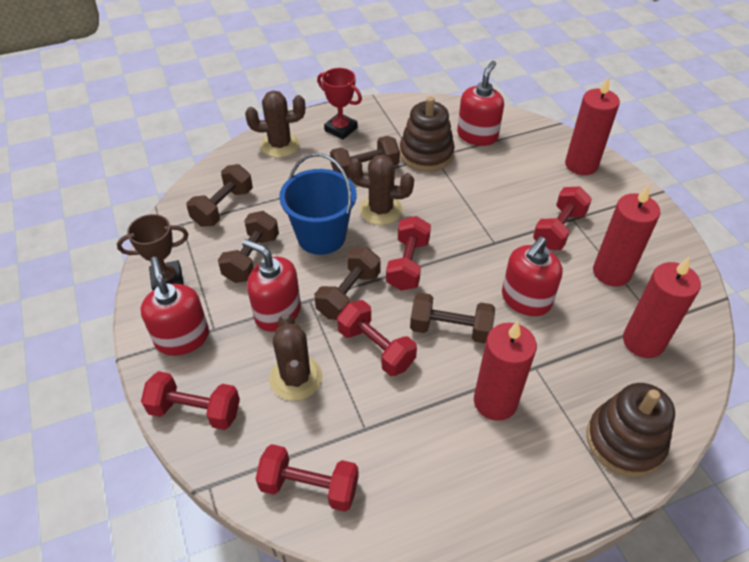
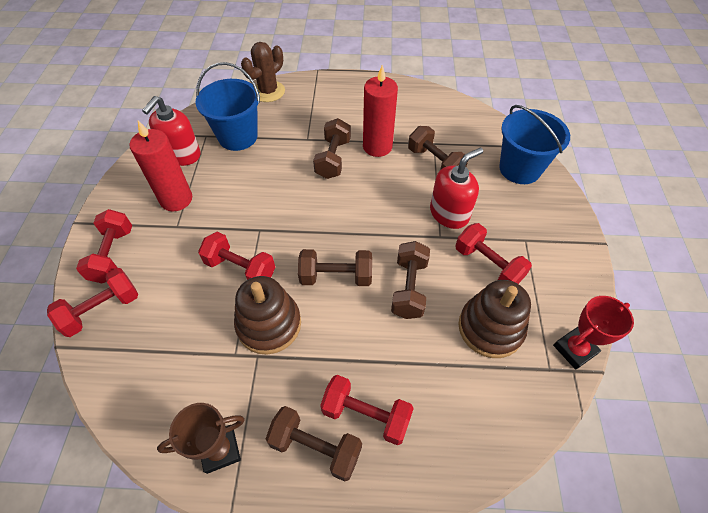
blue bucket: 1 -> 2
brown cactus: 3 -> 1
red candle: 4 -> 2
red soap dispenser: 4 -> 2

